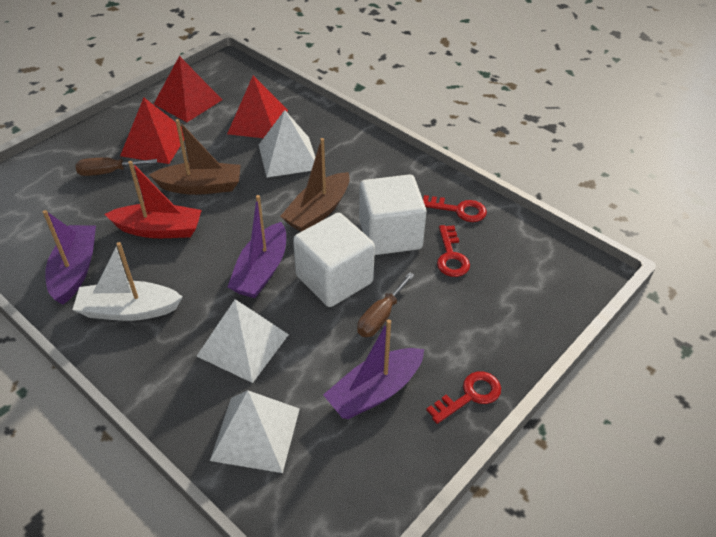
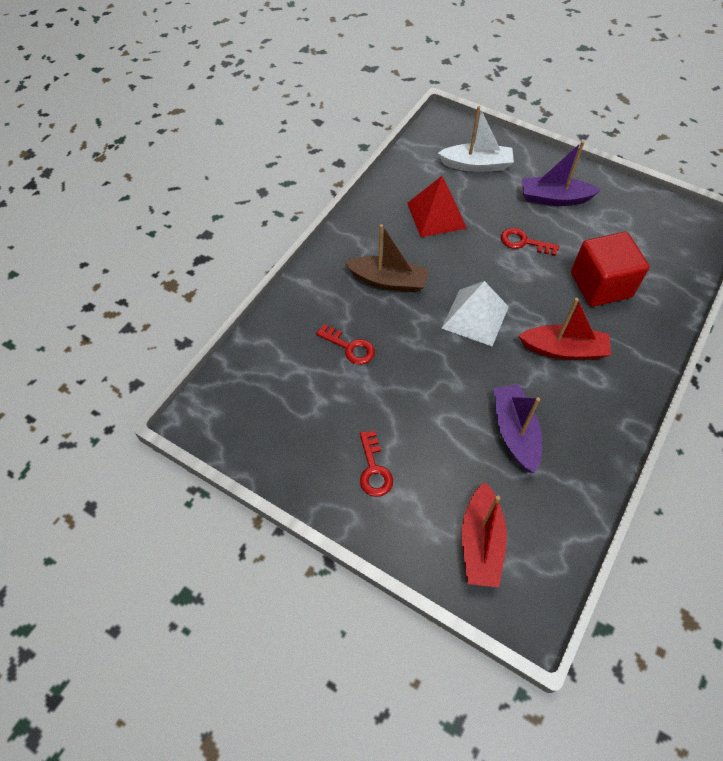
brown boat: 2 -> 1
brown screwdriver: 2 -> 0
purple boat: 3 -> 2
red boat: 1 -> 2
red cube: 0 -> 1
red pyramid: 3 -> 1
white cube: 2 -> 0
white pyramid: 3 -> 1

